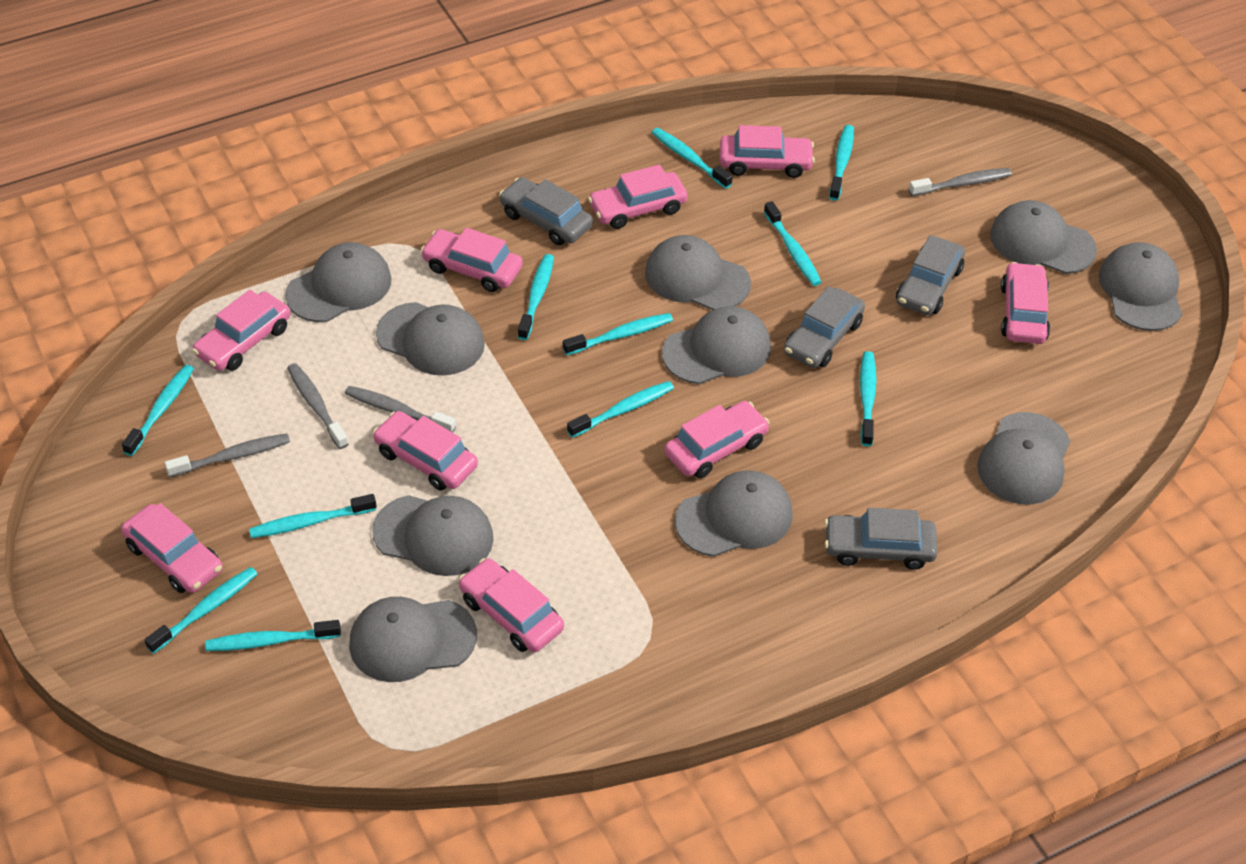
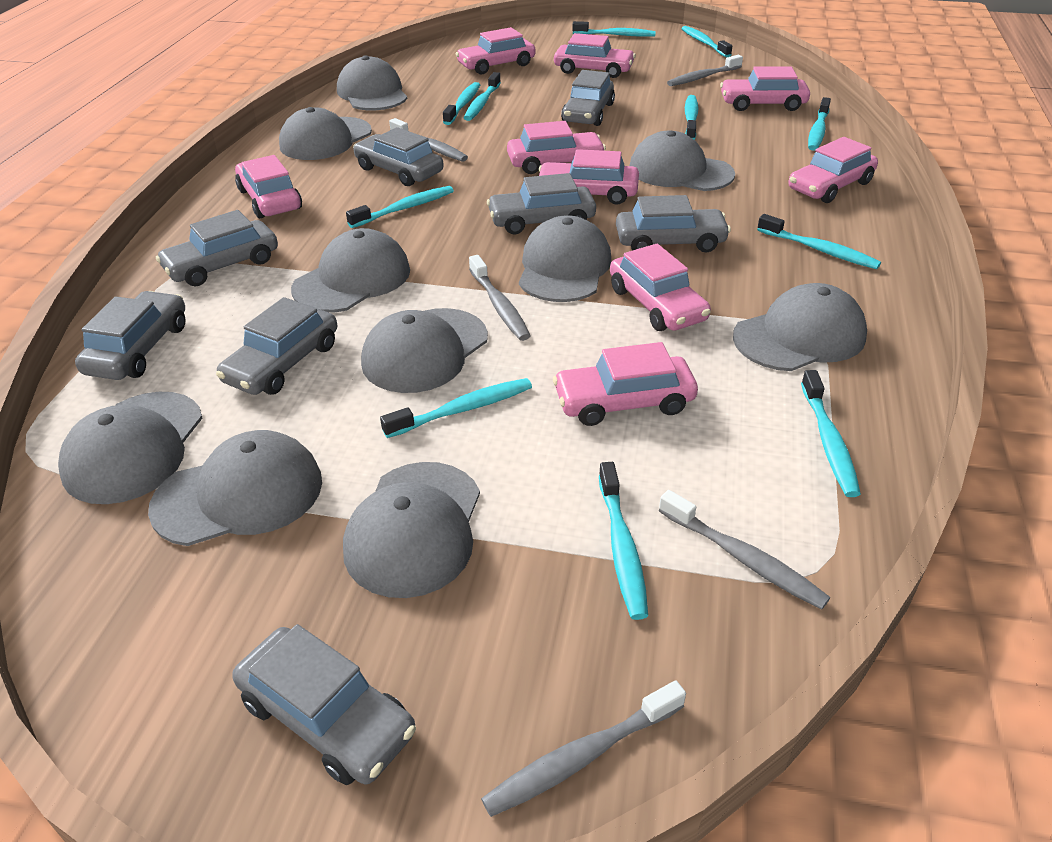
grey car: 4 -> 8
grey toothbrush: 4 -> 5

